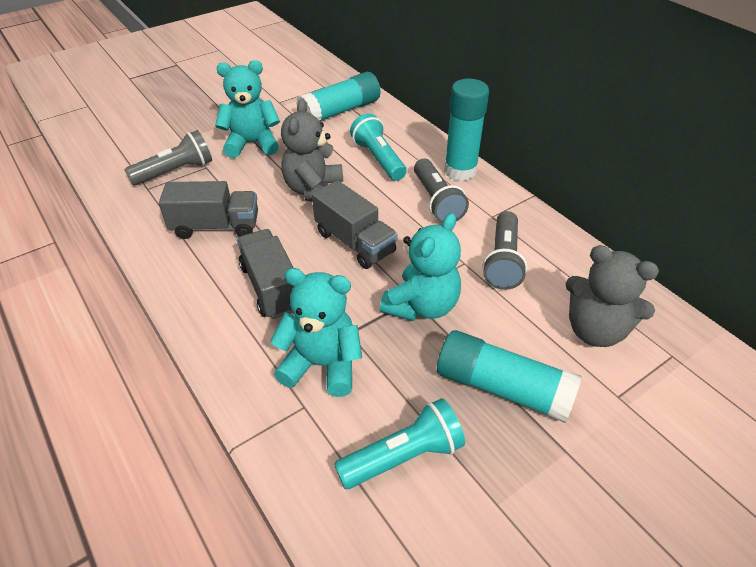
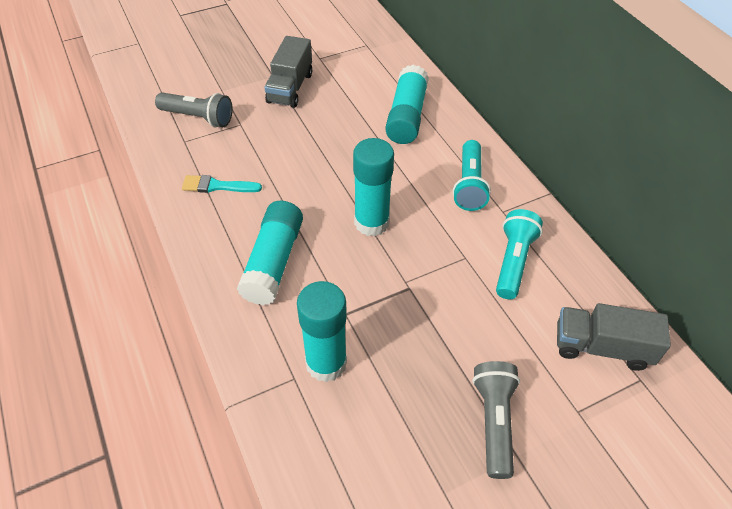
grey flashlight: 3 -> 2
grey teddy bear: 2 -> 0
grey truck: 3 -> 2
turquoise brush: 0 -> 1
turquoise glue stick: 3 -> 4
turquoise teddy bear: 3 -> 0

